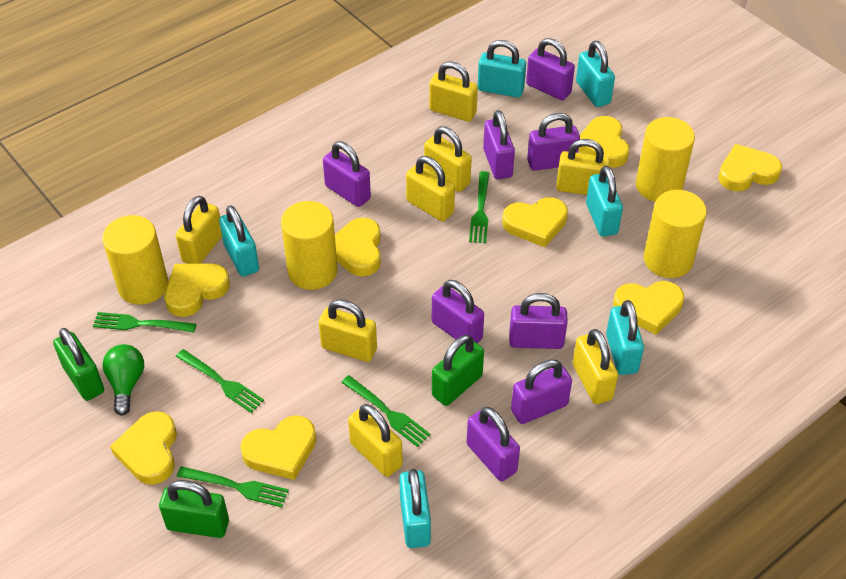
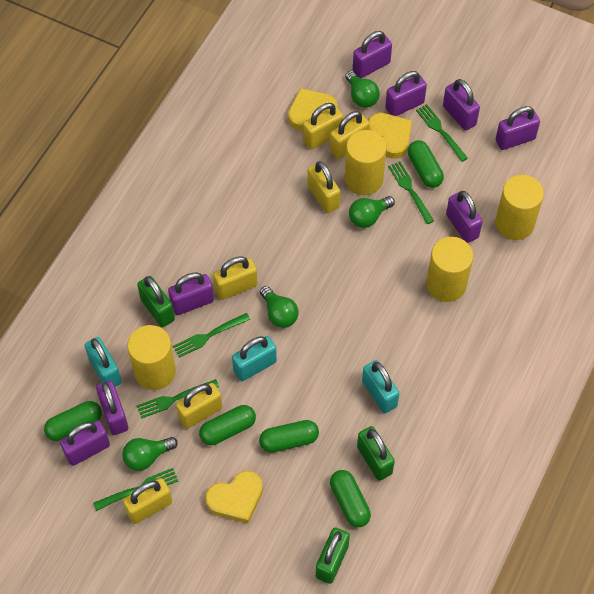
green capsule: 0 -> 5
green light bulb: 1 -> 4
turquoise padlock: 6 -> 3
yellow heart: 8 -> 3
yellow padlock: 8 -> 6

